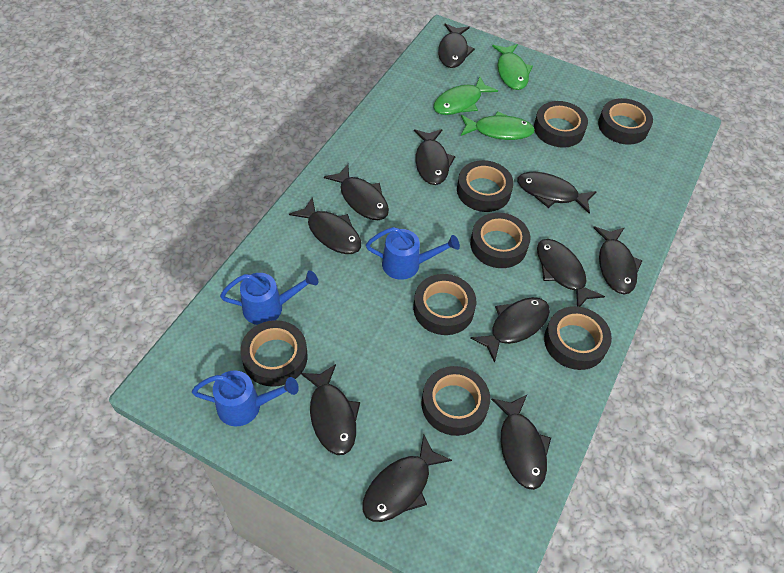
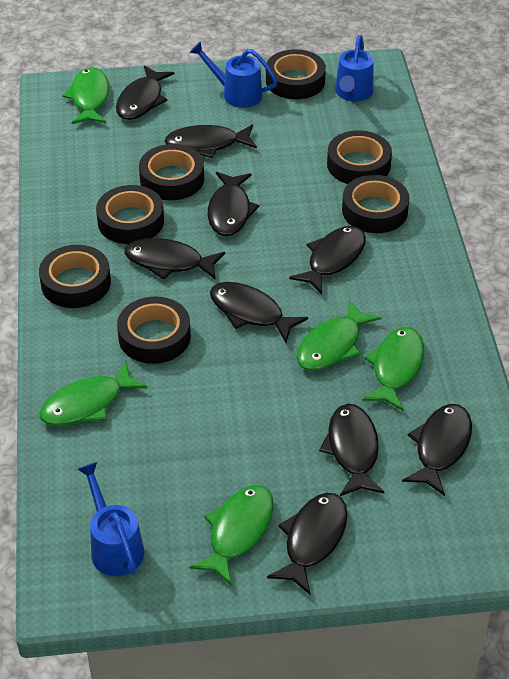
black fish: 11 -> 9
black tape: 8 -> 7
green fish: 3 -> 5

